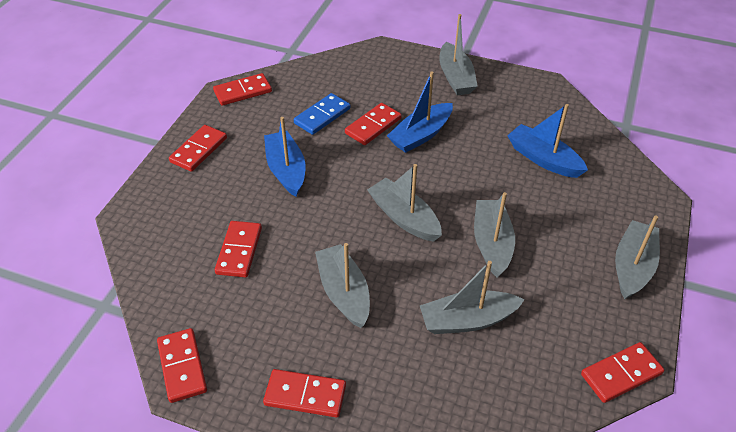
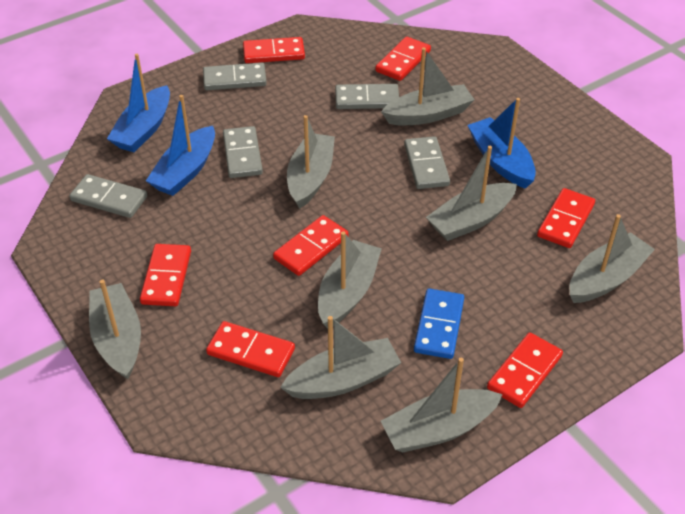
grey boat: 6 -> 8
grey domino: 0 -> 5

